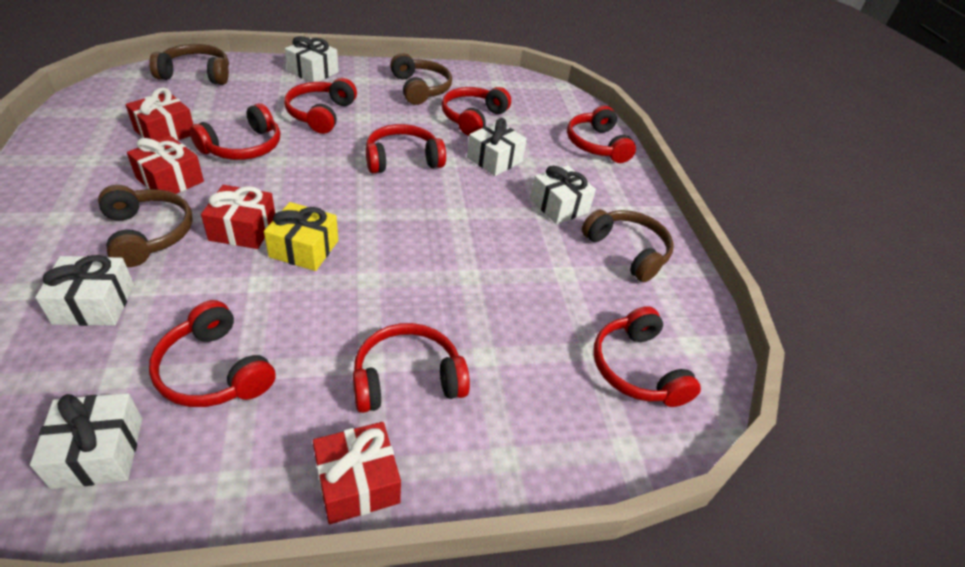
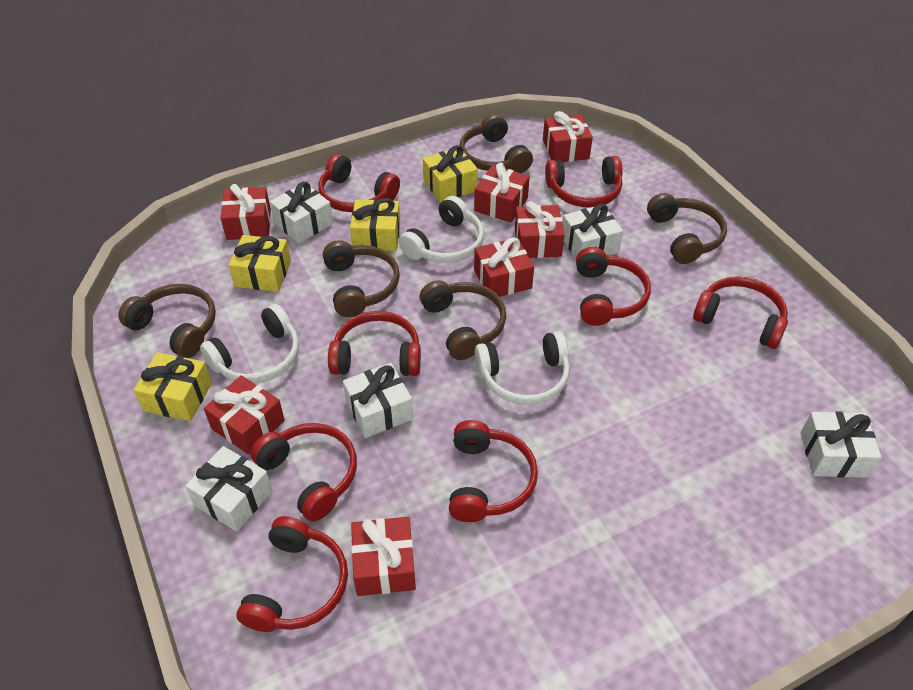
brown headphones: 4 -> 5
red gift: 4 -> 7
white headphones: 0 -> 3
yellow gift: 1 -> 4

